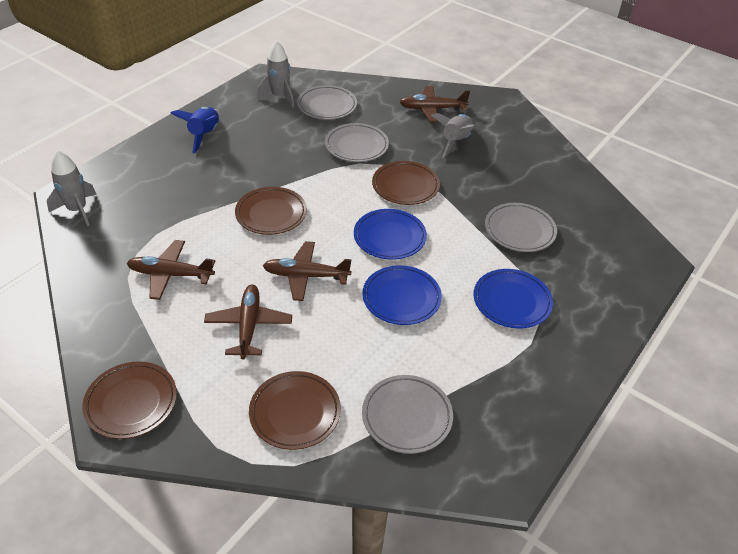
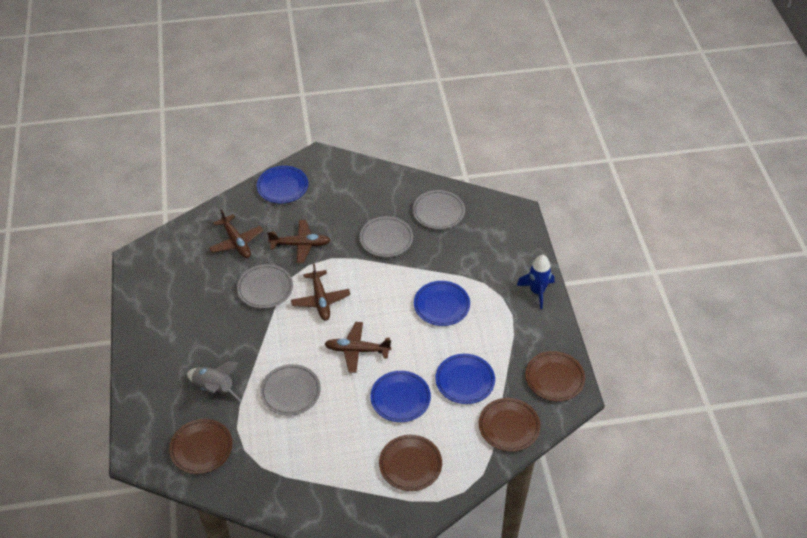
blue plate: 3 -> 4
grey rocket: 3 -> 1

